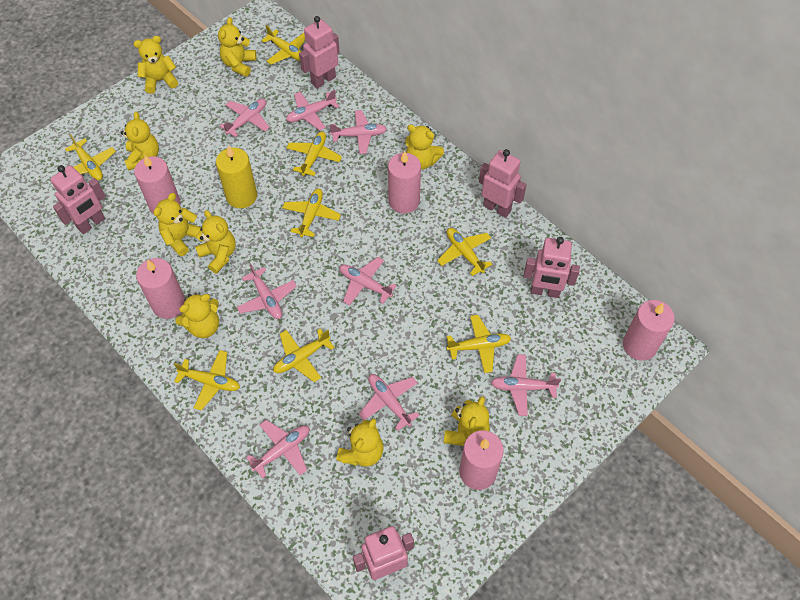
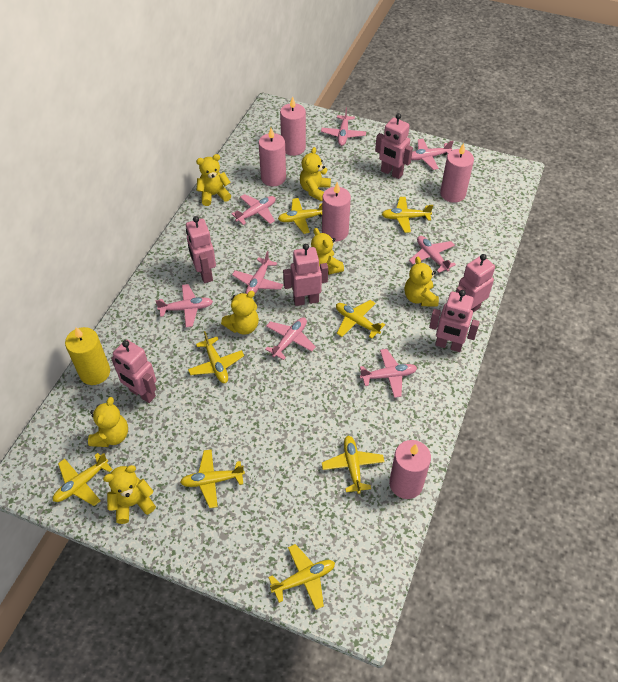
pink robot: 5 -> 6
yellow teddy bear: 9 -> 7

